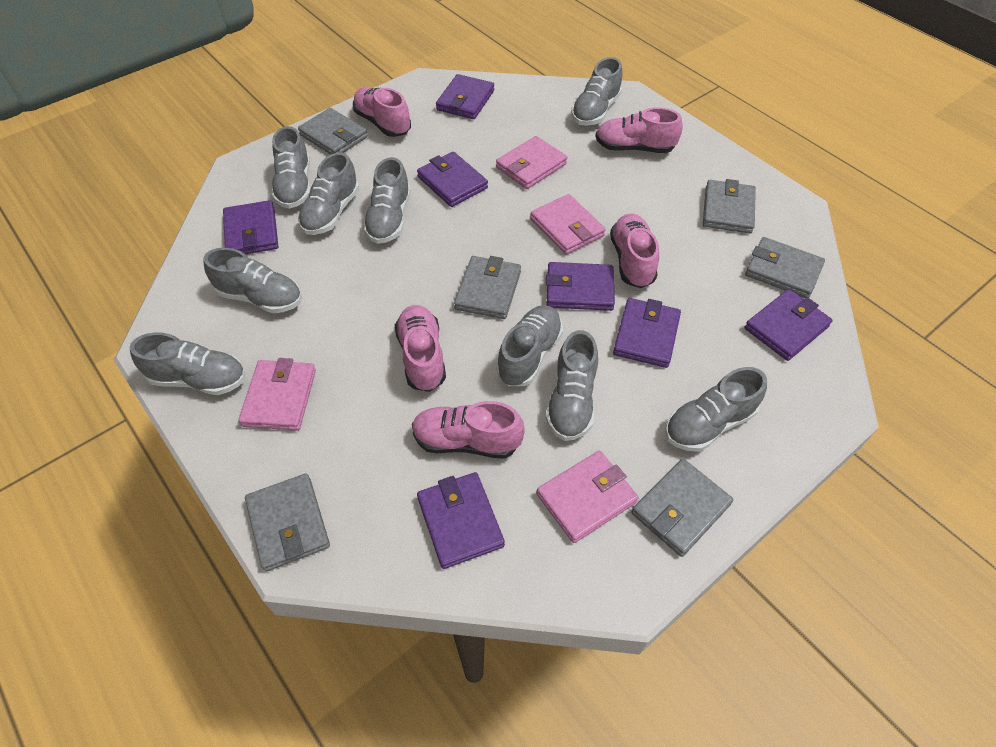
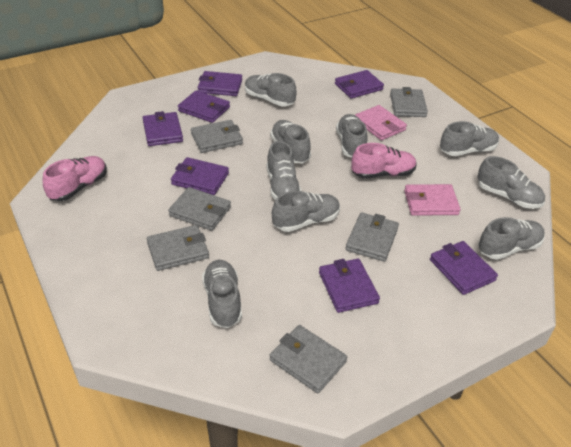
pink shoe: 5 -> 2
pink wallet: 4 -> 2

